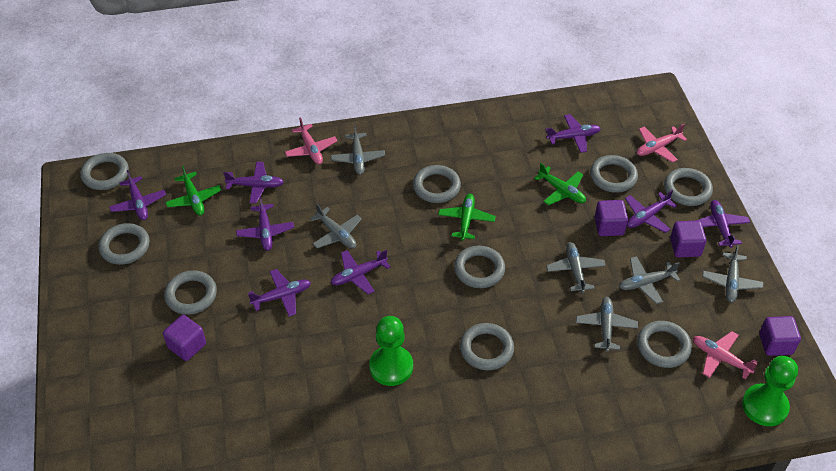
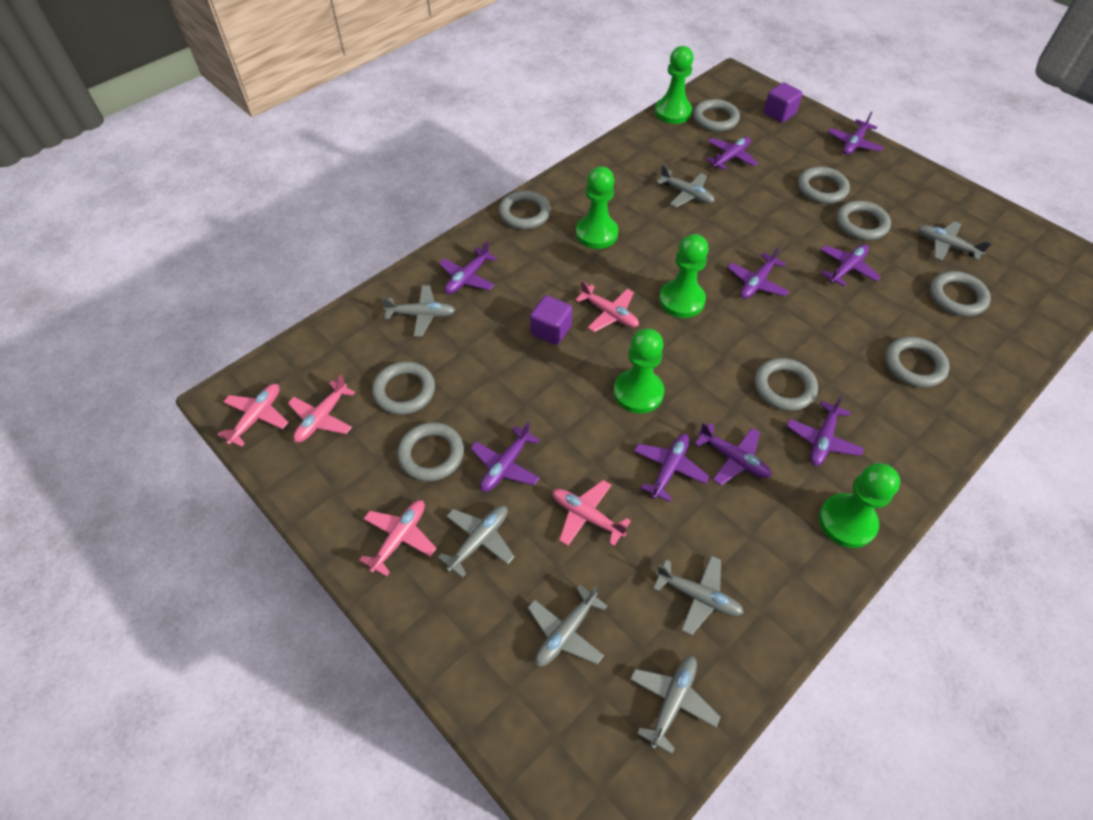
green pawn: 2 -> 5
green plane: 3 -> 0
grey plane: 6 -> 7
pink plane: 3 -> 5
purple cube: 4 -> 2
purple plane: 8 -> 9

